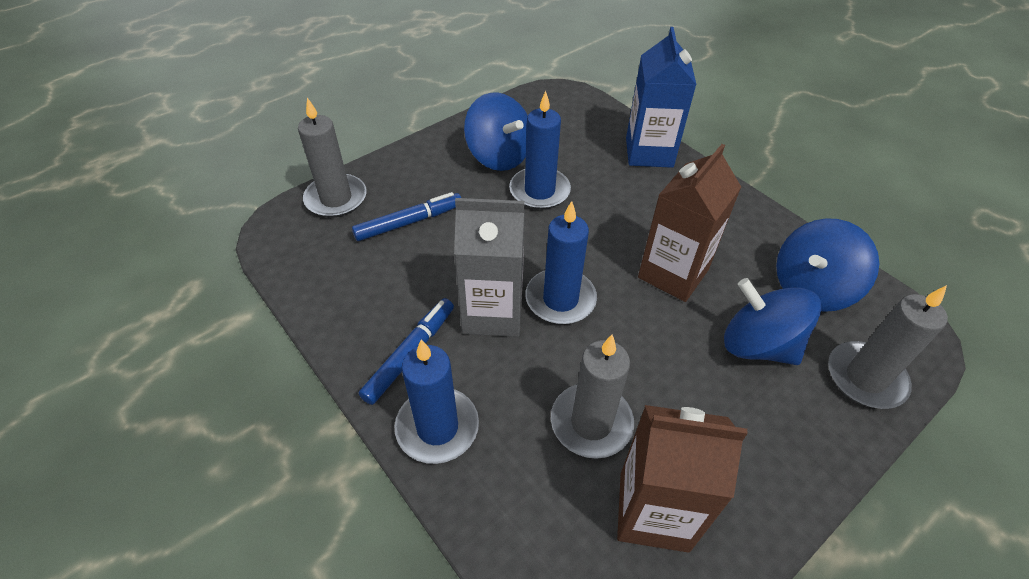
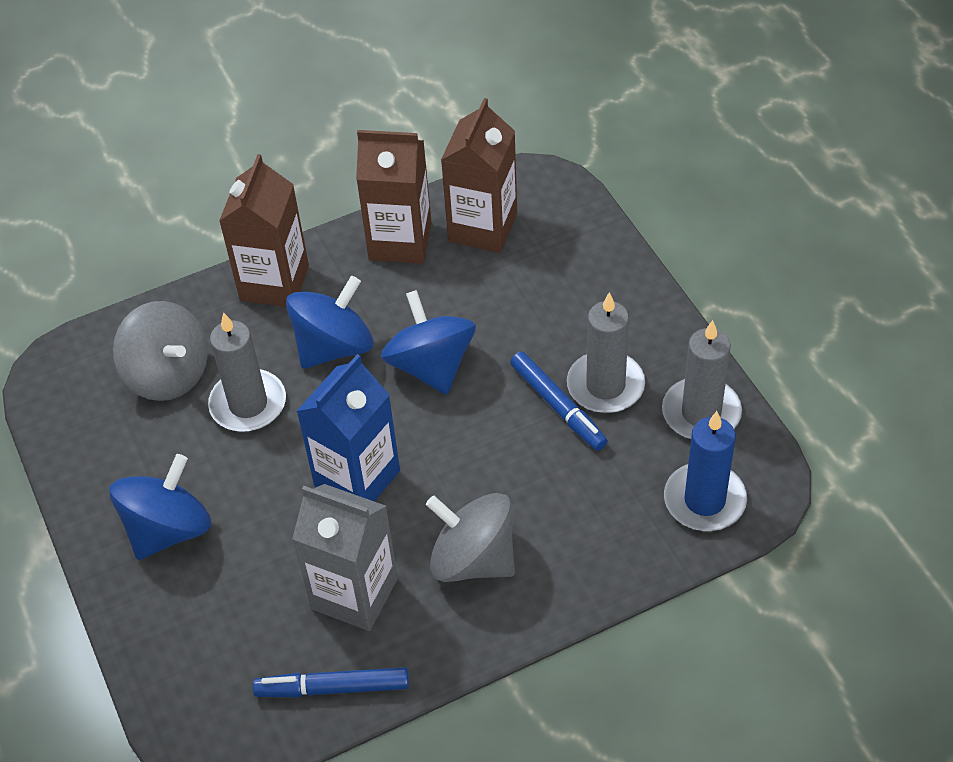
blue candle: 3 -> 1
brown carton: 2 -> 3
grey spinning top: 0 -> 2

